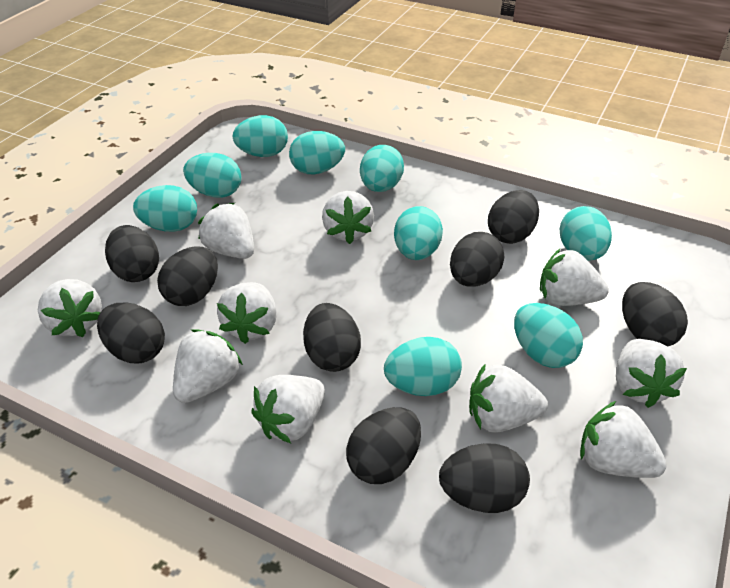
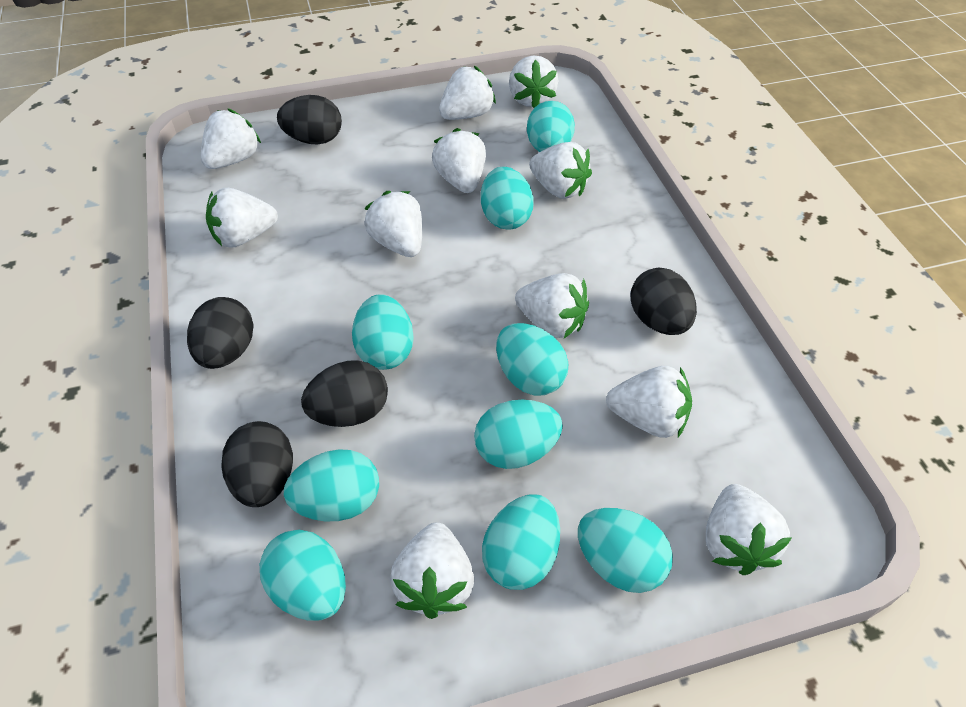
black egg: 9 -> 5
white strawberry: 10 -> 11

